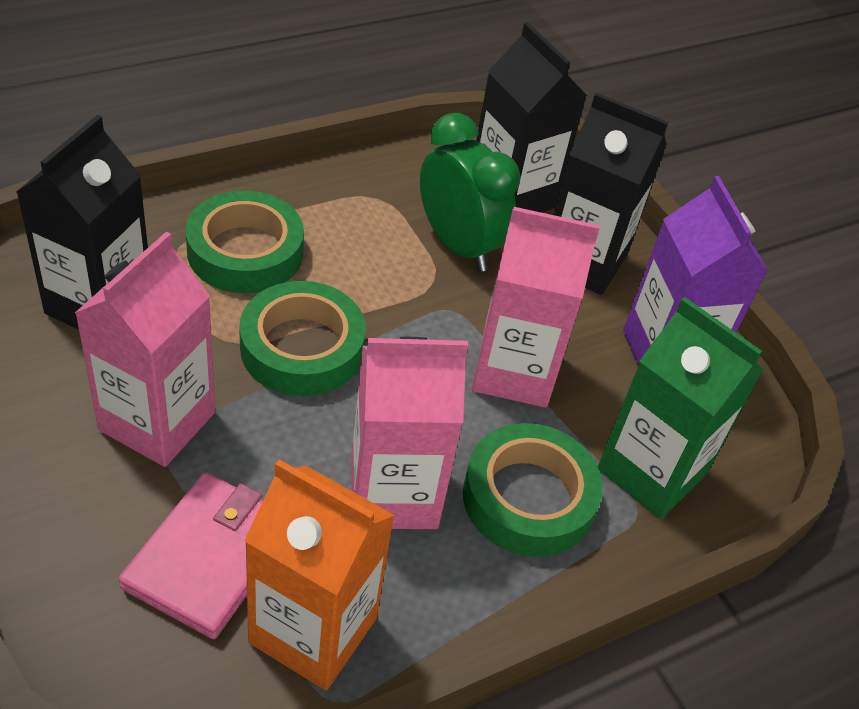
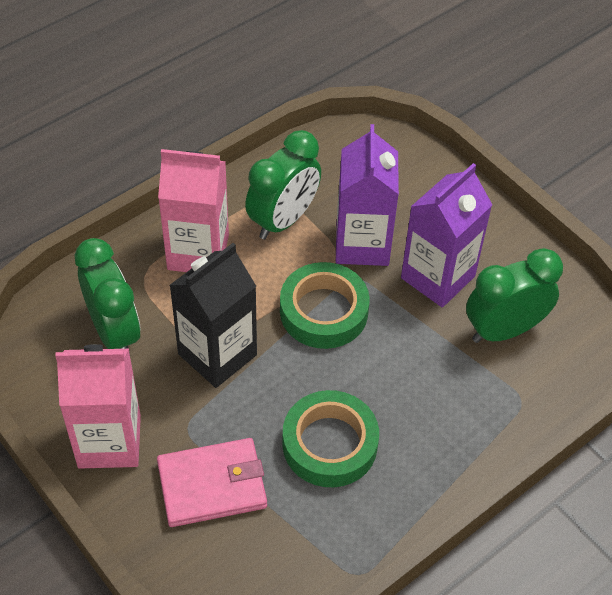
black carton: 3 -> 1
green carton: 1 -> 0
green clock: 1 -> 3
green tape: 3 -> 2
orange carton: 1 -> 0
pink carton: 3 -> 2
purple carton: 1 -> 2

